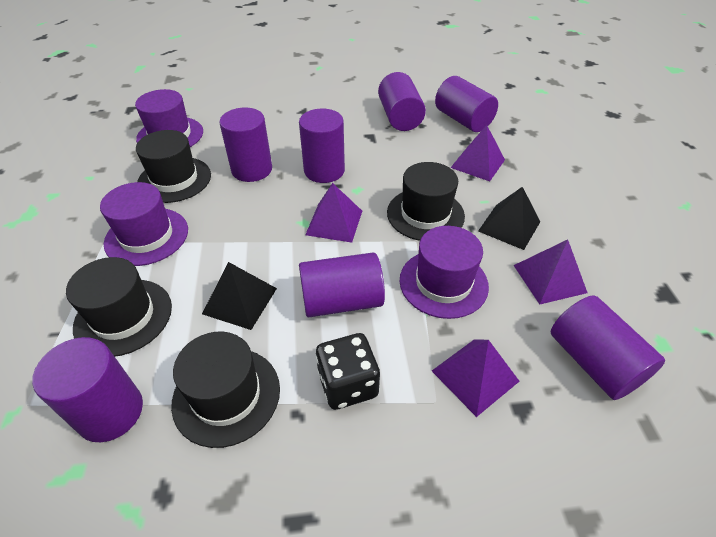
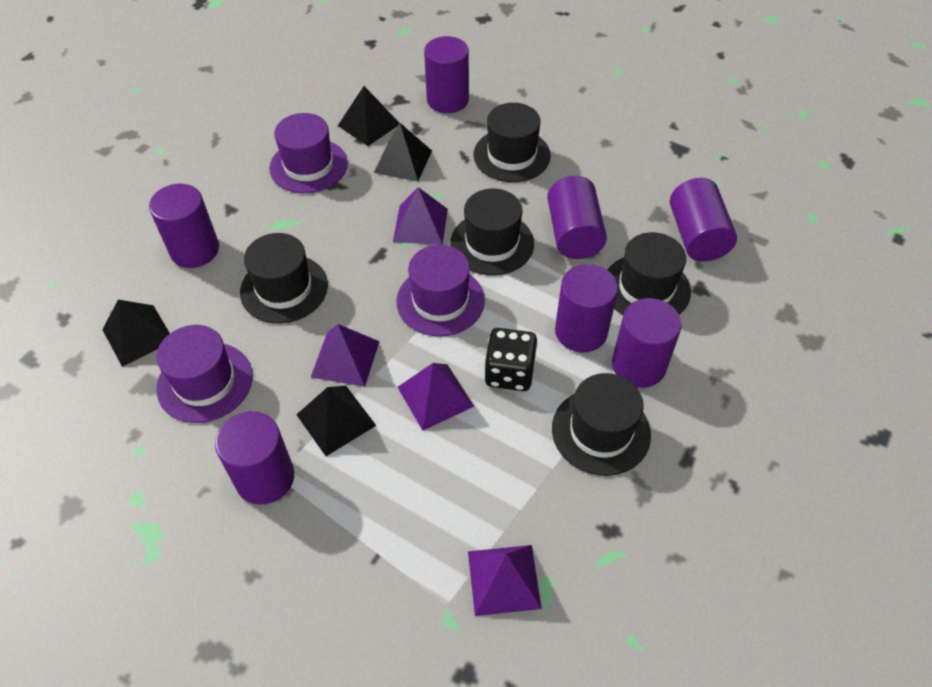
black hat: 4 -> 5
black pyramid: 2 -> 4

